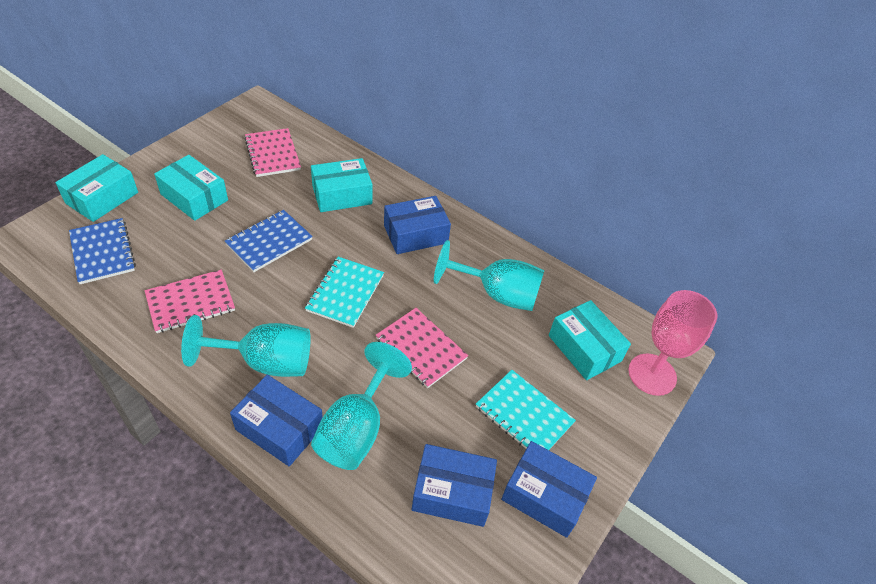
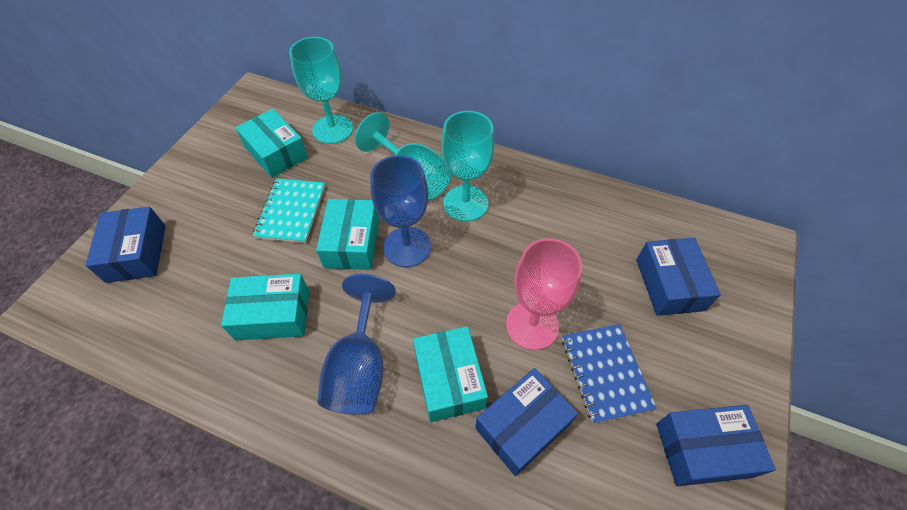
blue goblet: 0 -> 2
blue notebook: 2 -> 1
pink notebook: 3 -> 0
turquoise notebook: 2 -> 1

